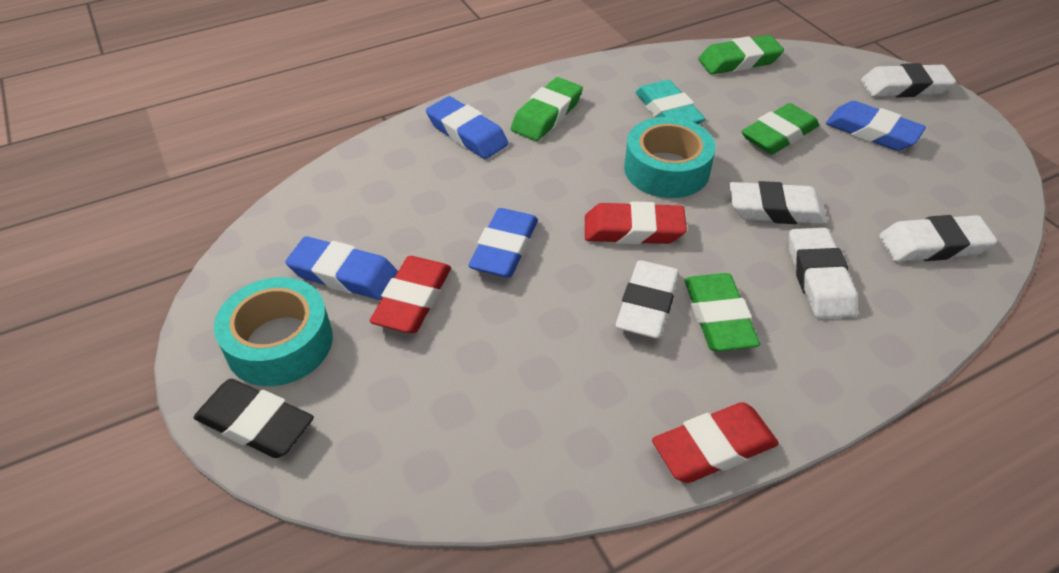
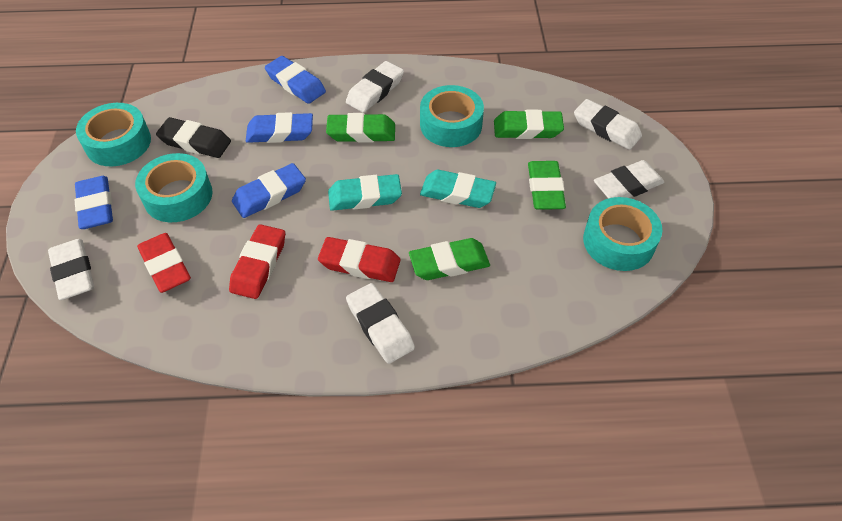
turquoise eraser: 1 -> 2
turquoise tape: 2 -> 4

